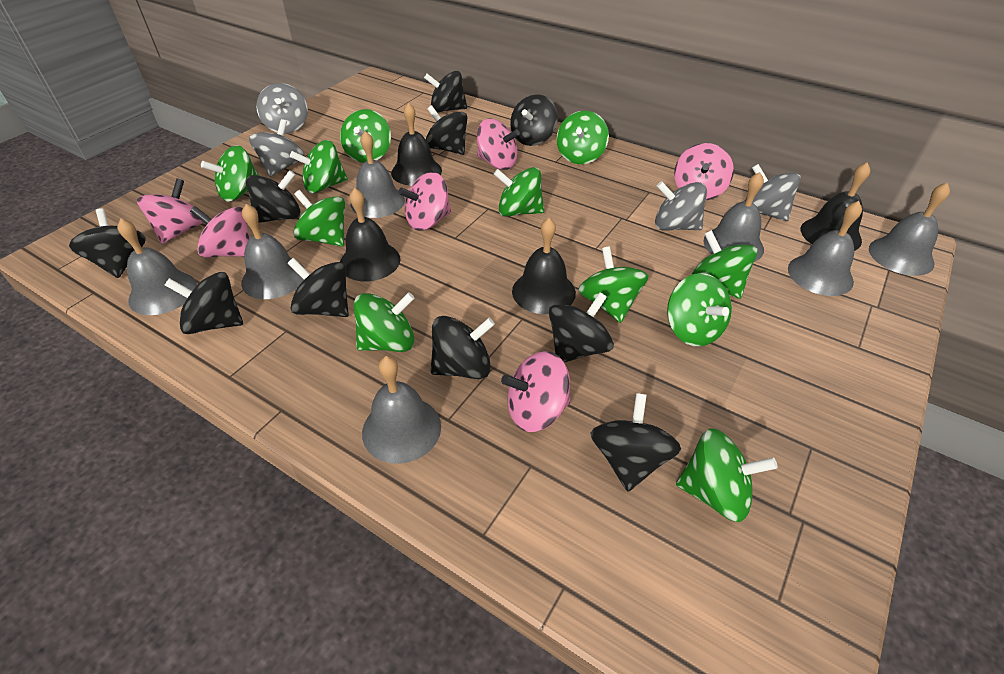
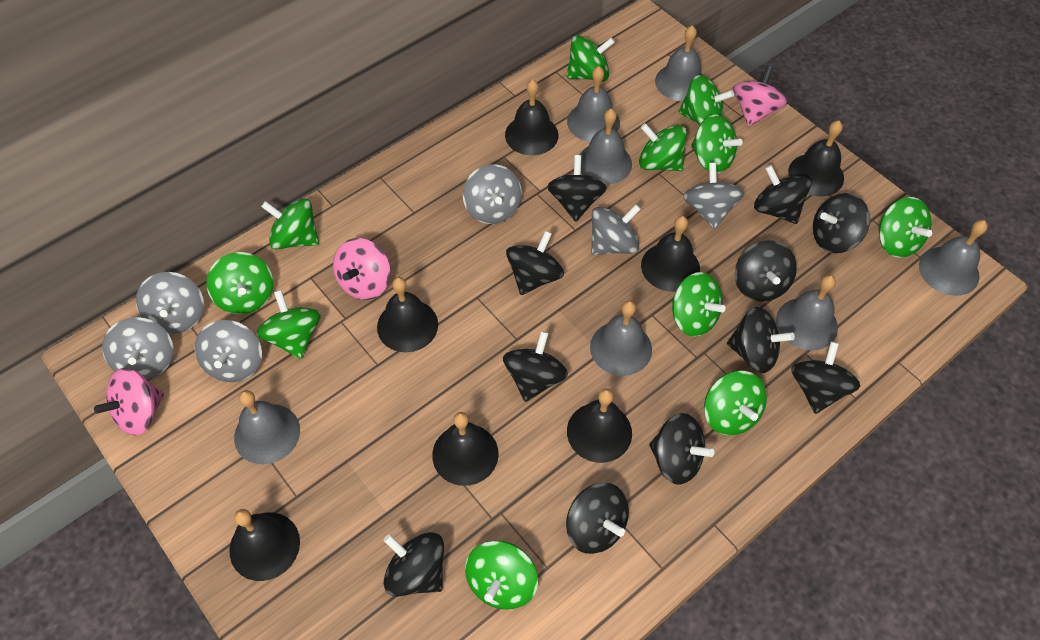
black bell: 4 -> 7
black spinning top: 10 -> 11
grey spinning top: 4 -> 6
pink spinning top: 6 -> 3

